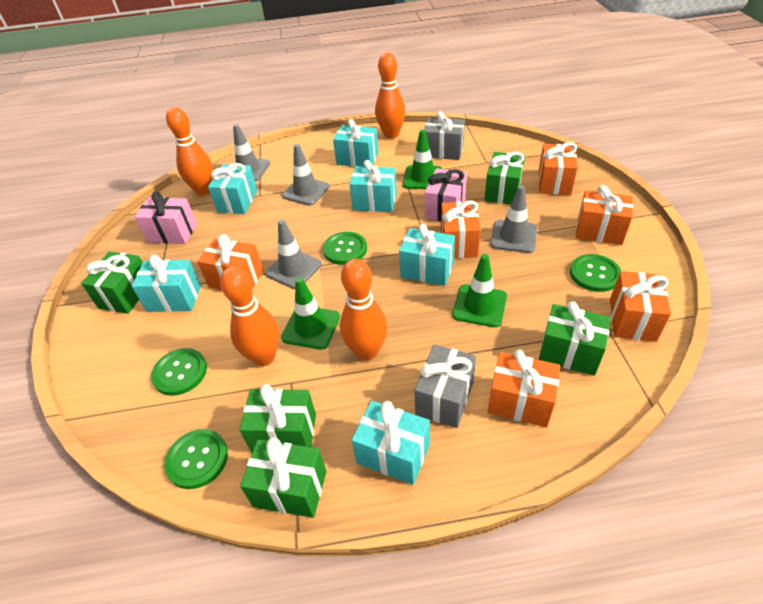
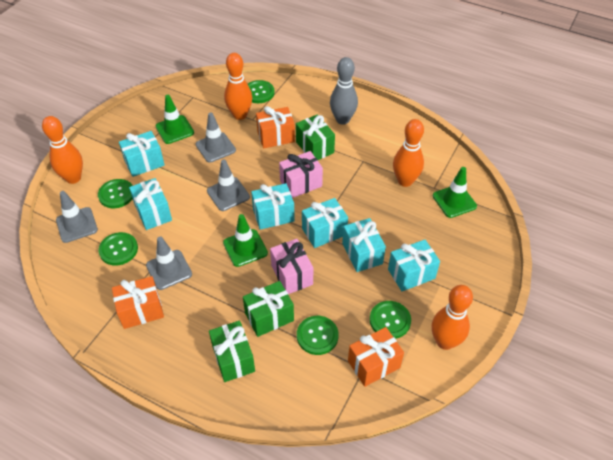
green button: 4 -> 5
green gift: 5 -> 3
grey bowling pin: 0 -> 1
grey gift: 2 -> 0
orange gift: 6 -> 3

